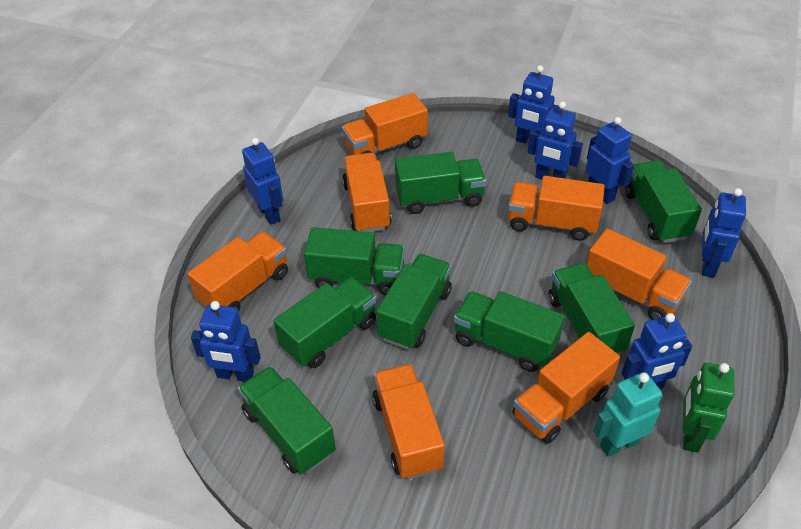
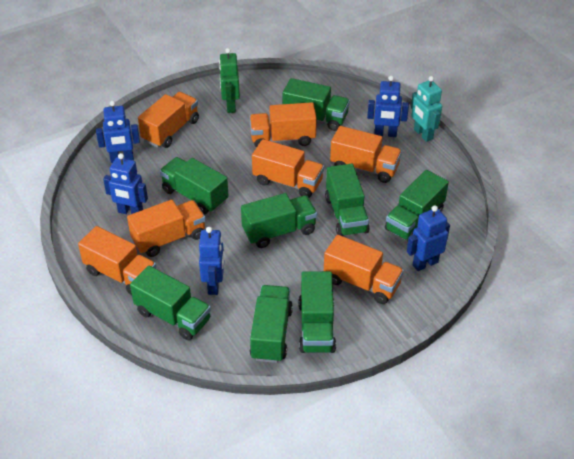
blue robot: 7 -> 5

